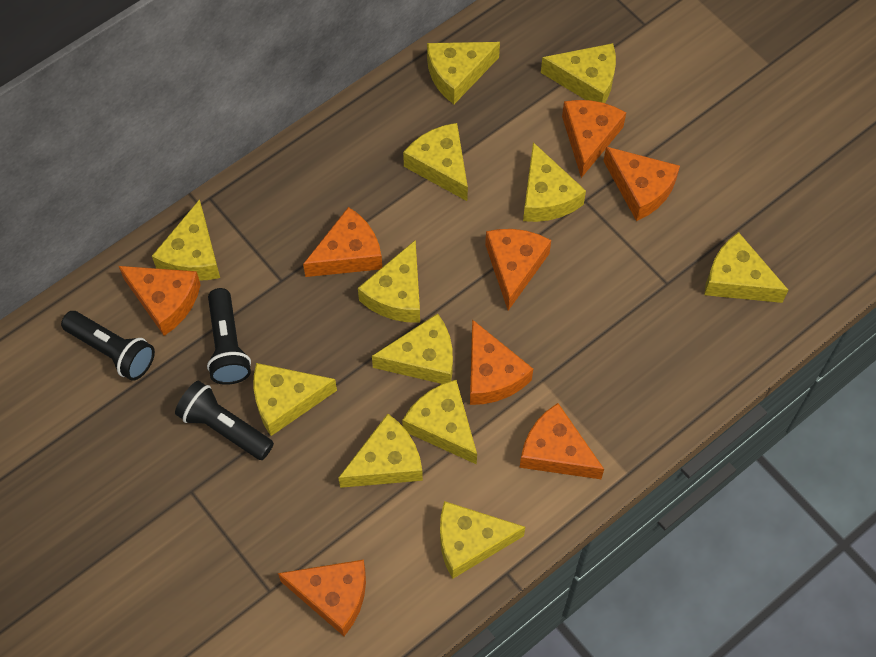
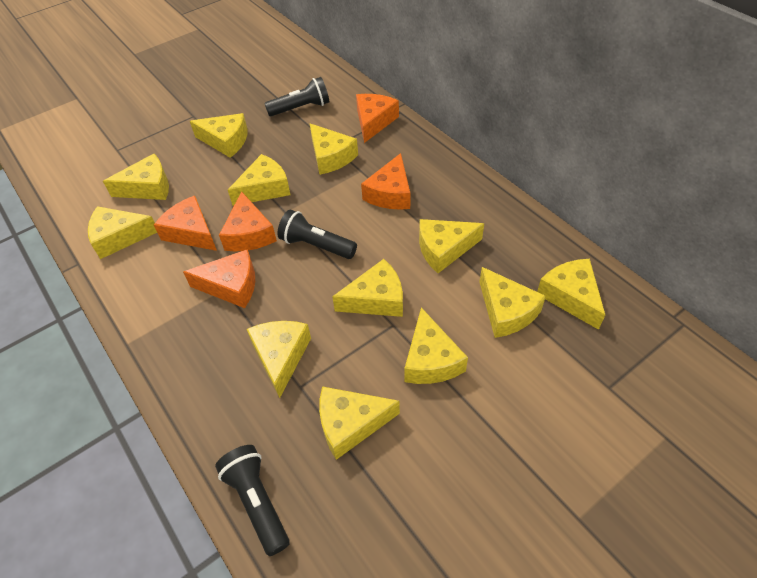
orange cheese: 8 -> 5

